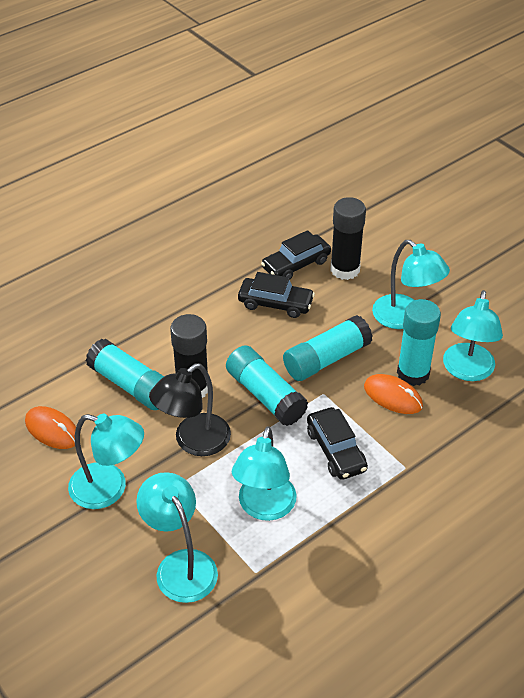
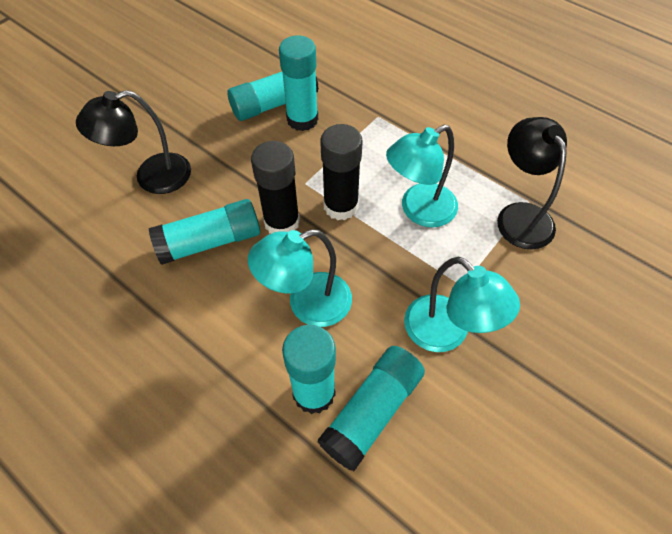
black car: 3 -> 0
black lamp: 1 -> 2
orange mouse: 2 -> 0
turquoise glue stick: 4 -> 5
turquoise lamp: 5 -> 3

